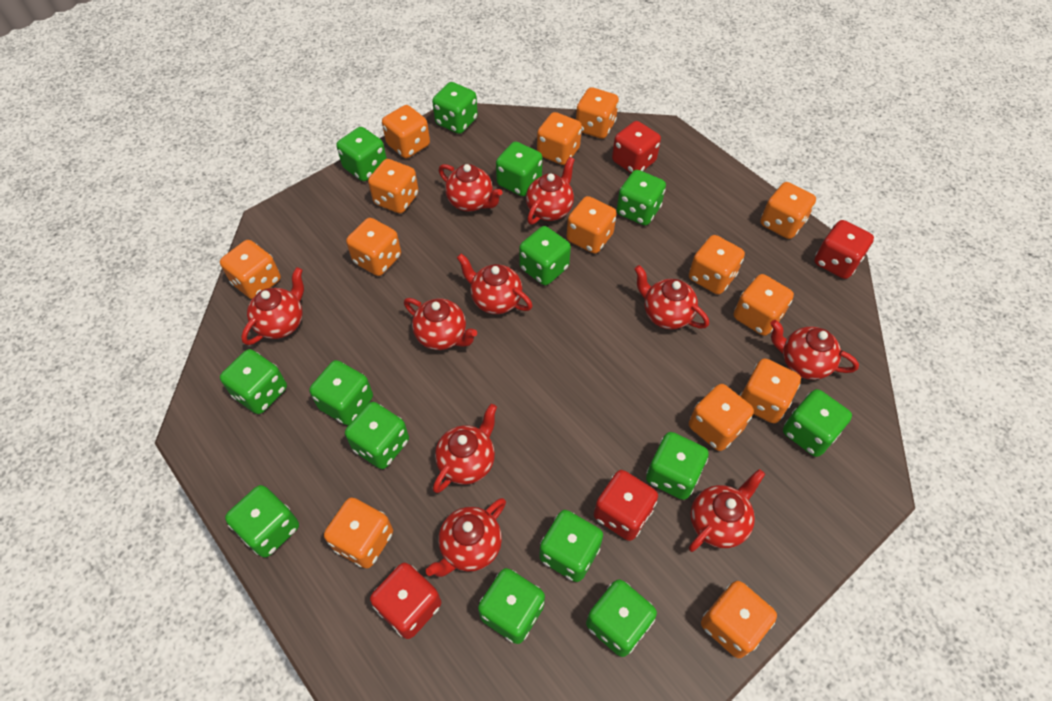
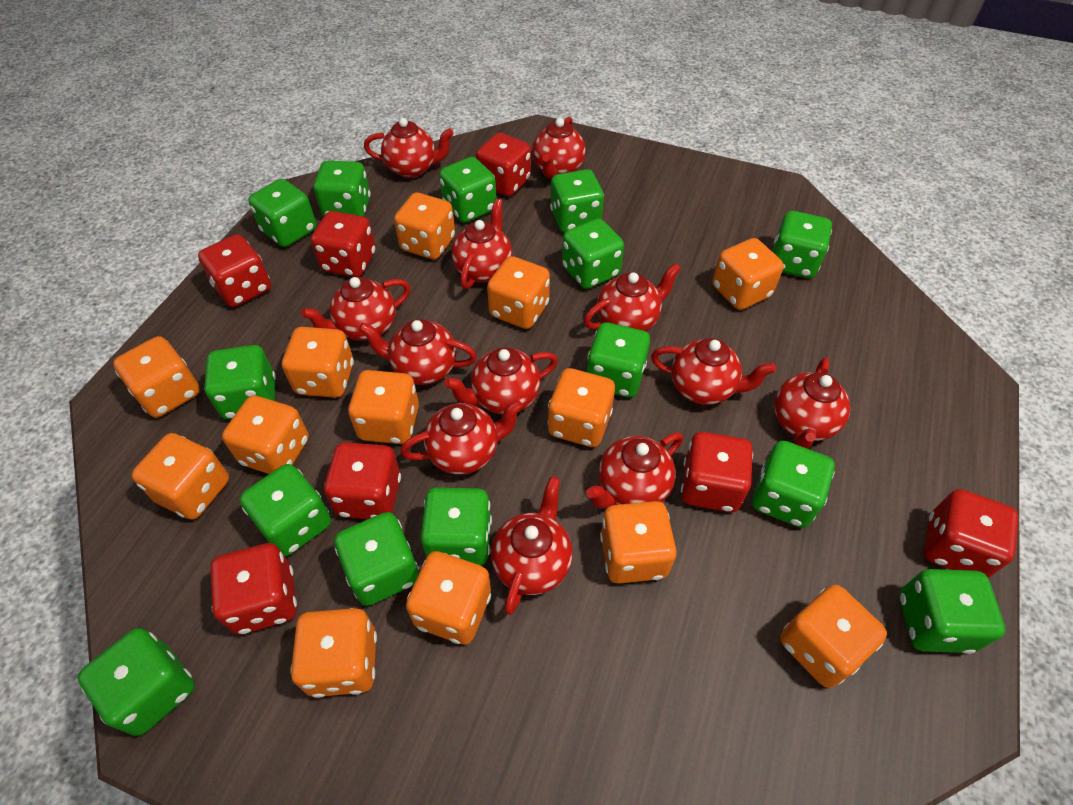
orange dice: 14 -> 13
red dice: 4 -> 7
red teapot: 10 -> 12

